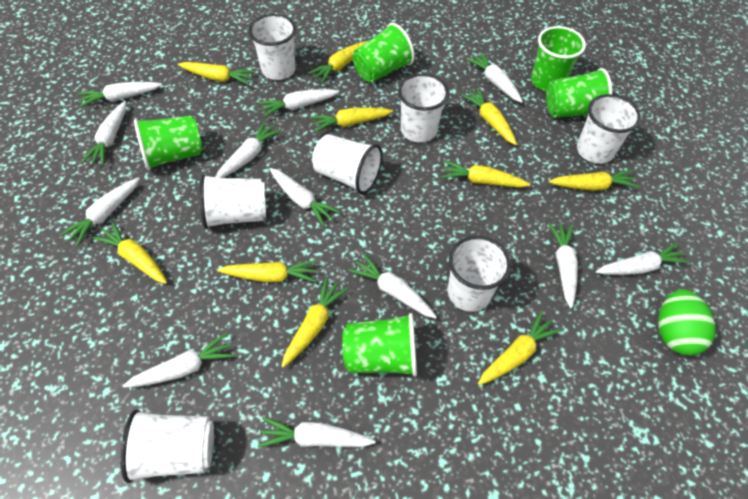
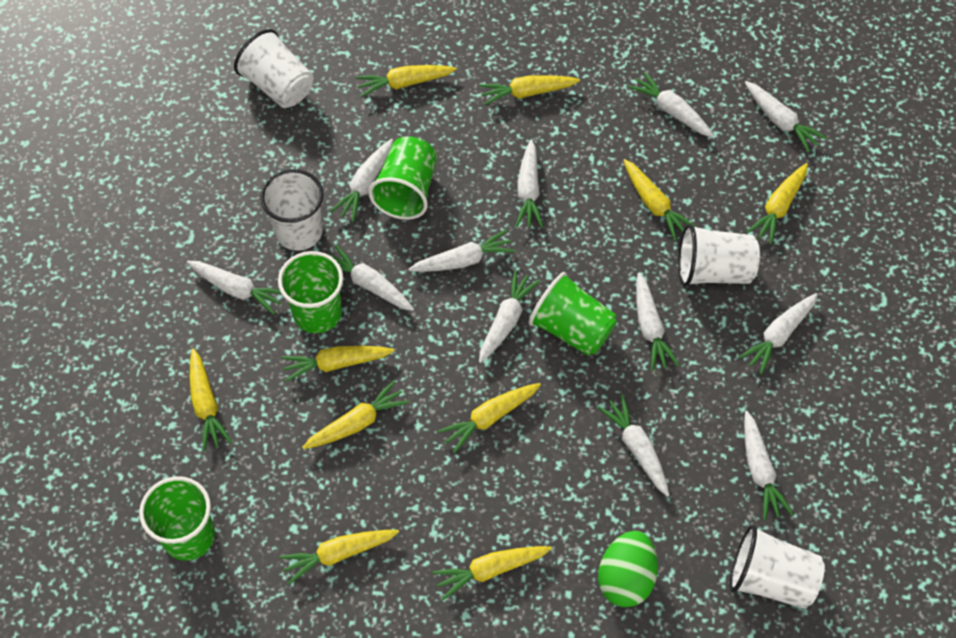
green cup: 5 -> 4
white cup: 7 -> 4

